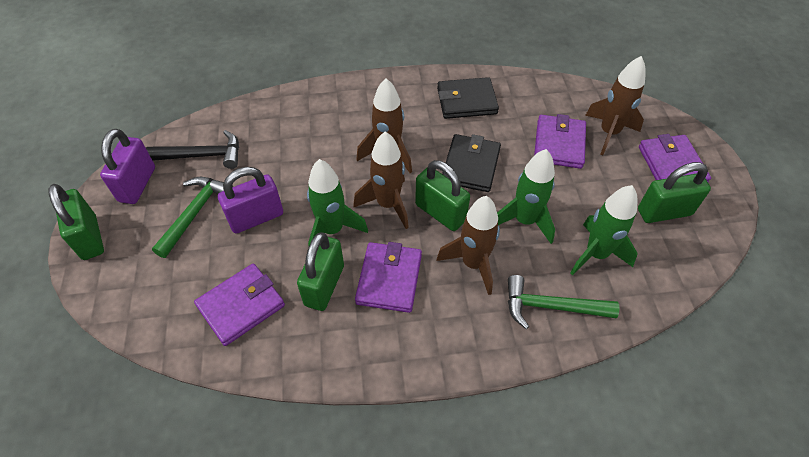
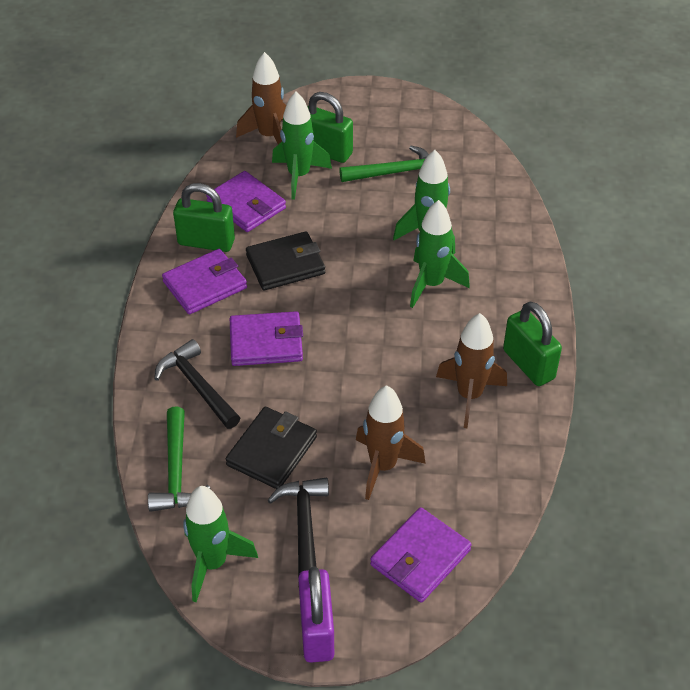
black hammer: 1 -> 2
brown rocket: 4 -> 3
green padlock: 4 -> 3
green rocket: 3 -> 4
purple padlock: 2 -> 1

